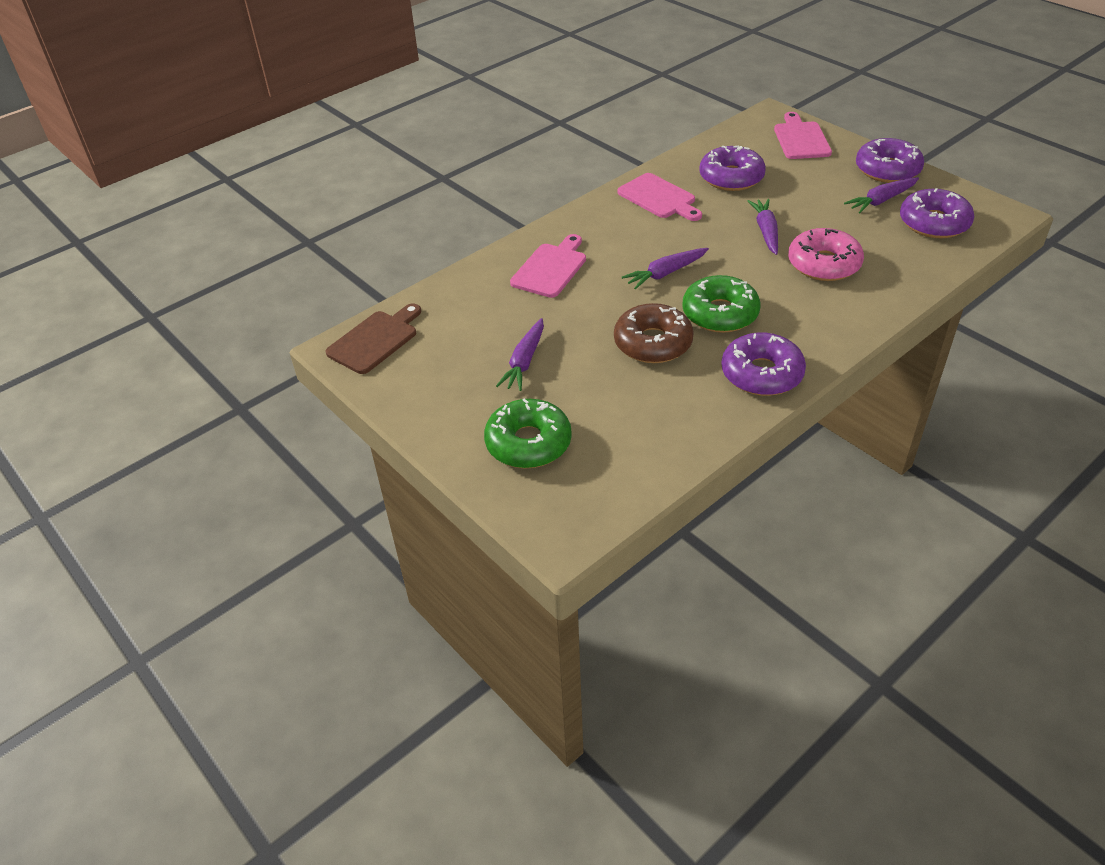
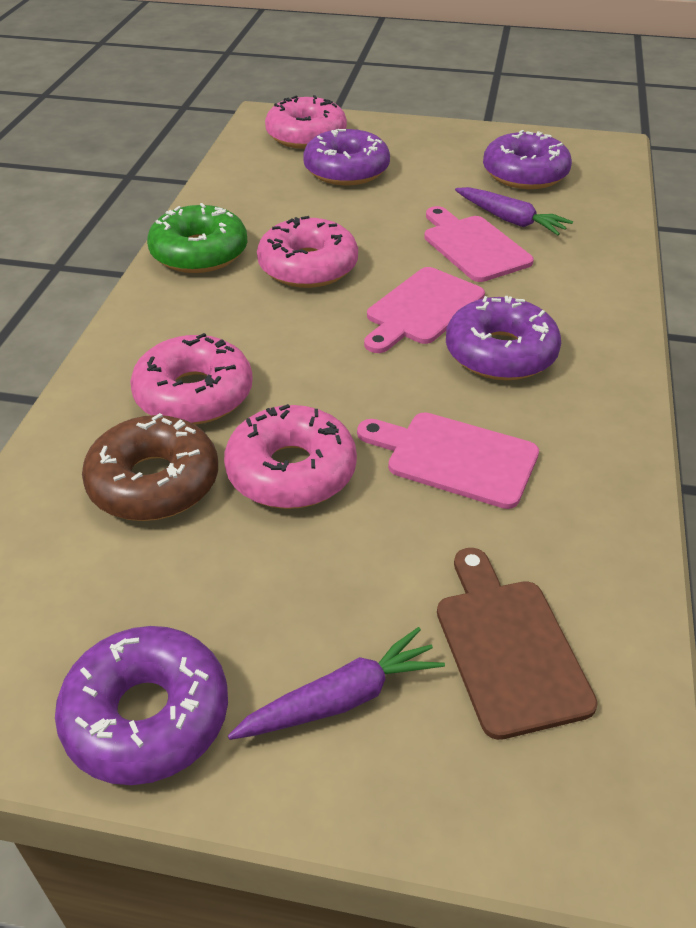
green donut: 2 -> 1
pink donut: 1 -> 4
purple carrot: 4 -> 2

